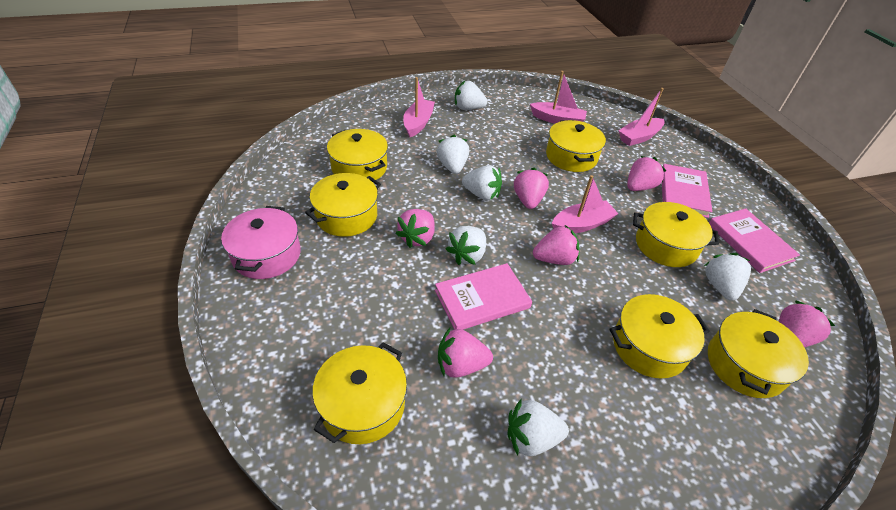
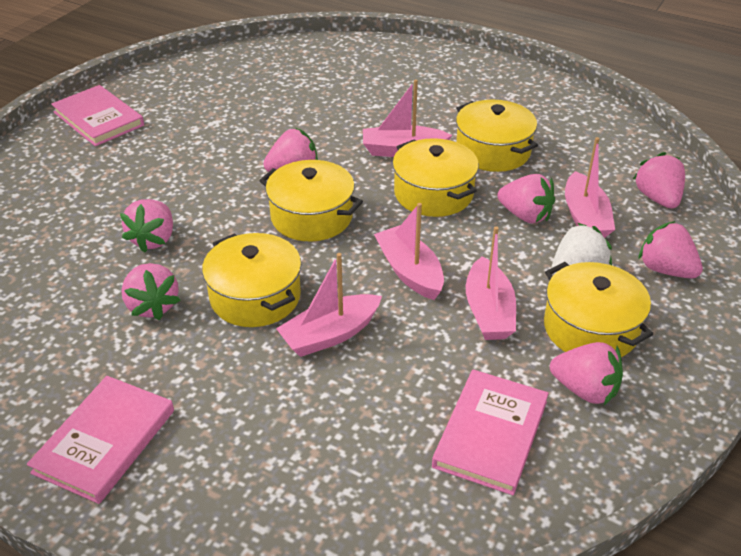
pink boat: 4 -> 5
pink pot: 1 -> 0
pink strawberry: 6 -> 7
white strawberry: 6 -> 1
yellow pot: 7 -> 5

